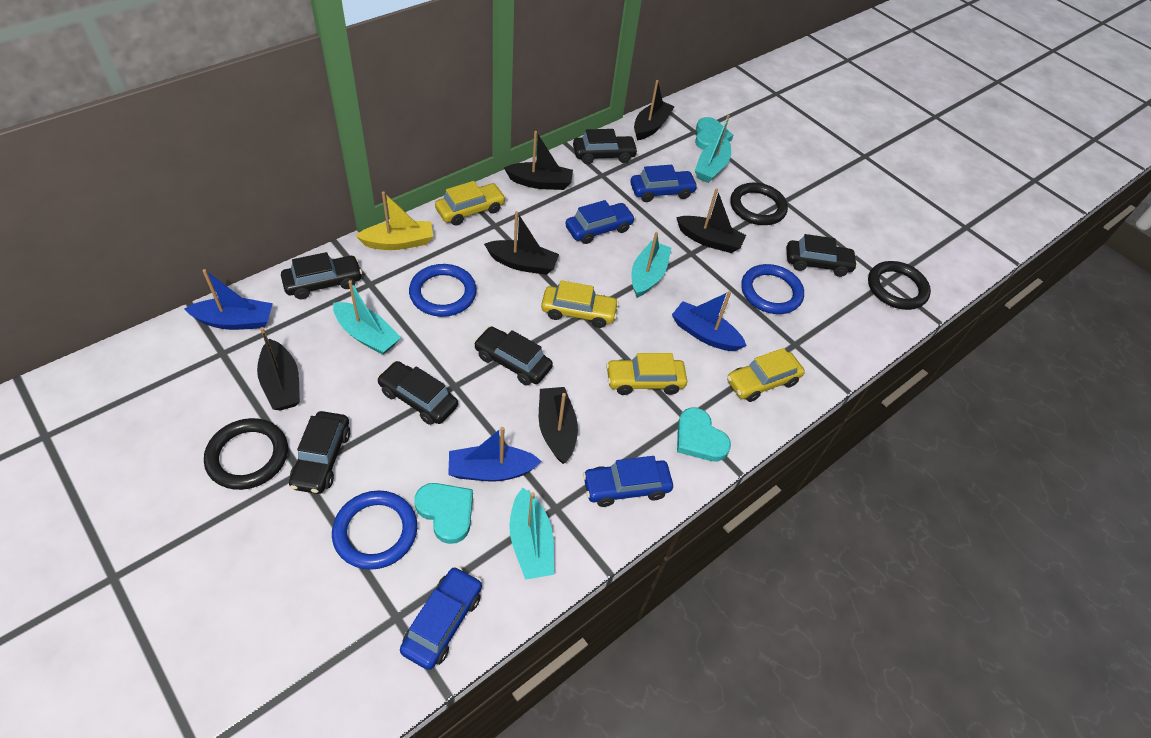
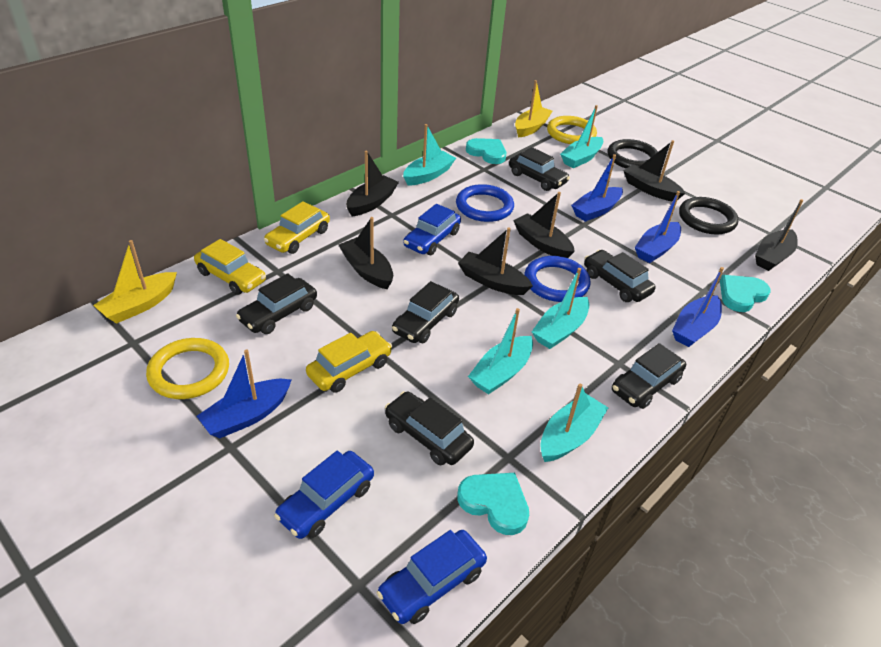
black ring: 3 -> 2
blue boat: 3 -> 4
blue car: 4 -> 3
blue ring: 3 -> 2
turquoise boat: 4 -> 5
yellow boat: 1 -> 2
yellow car: 4 -> 3
yellow ring: 0 -> 2

